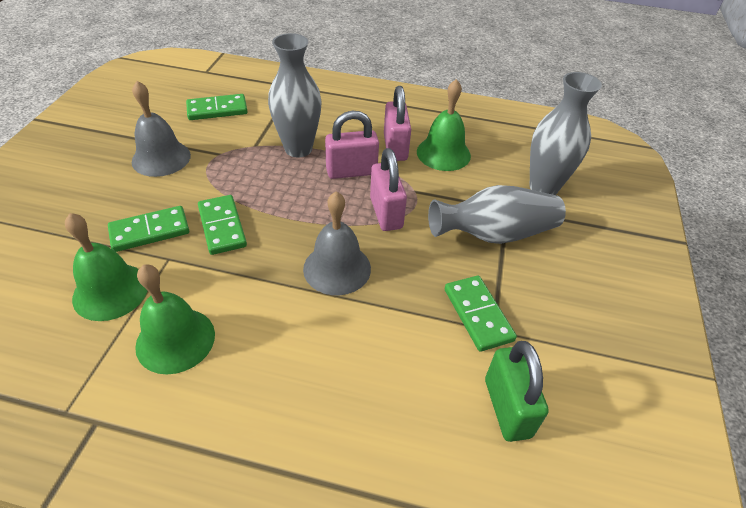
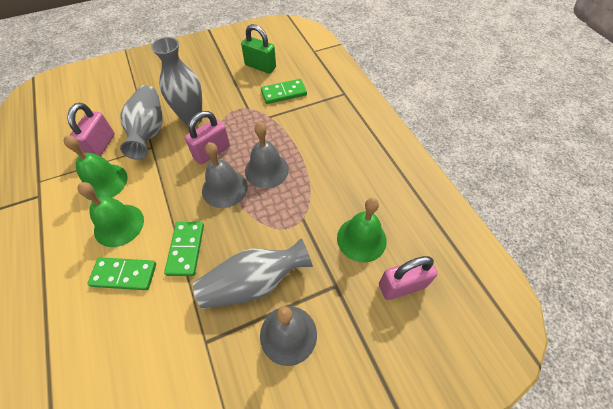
green domino: 4 -> 3
grey bell: 2 -> 3

